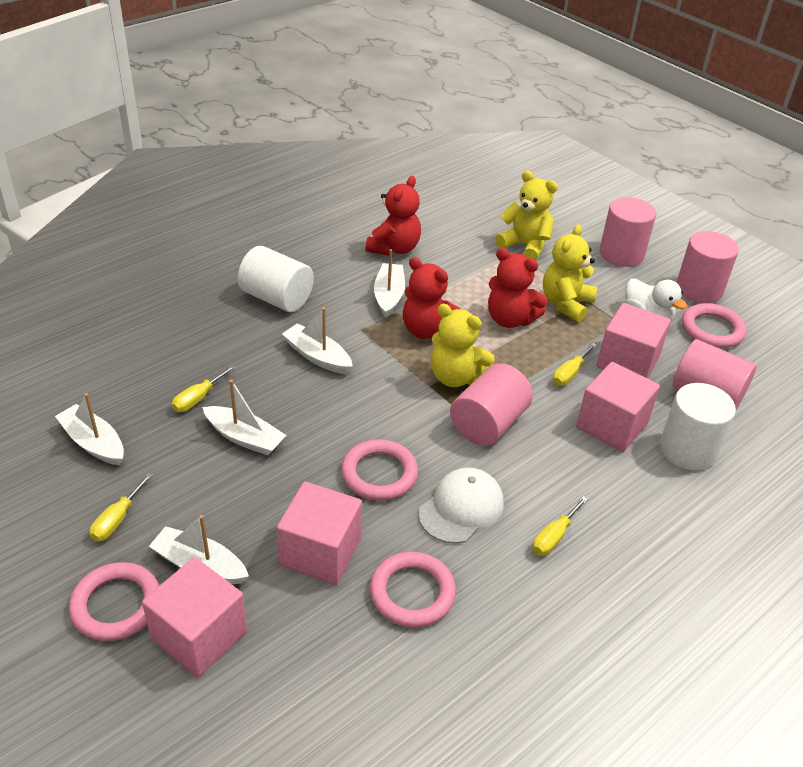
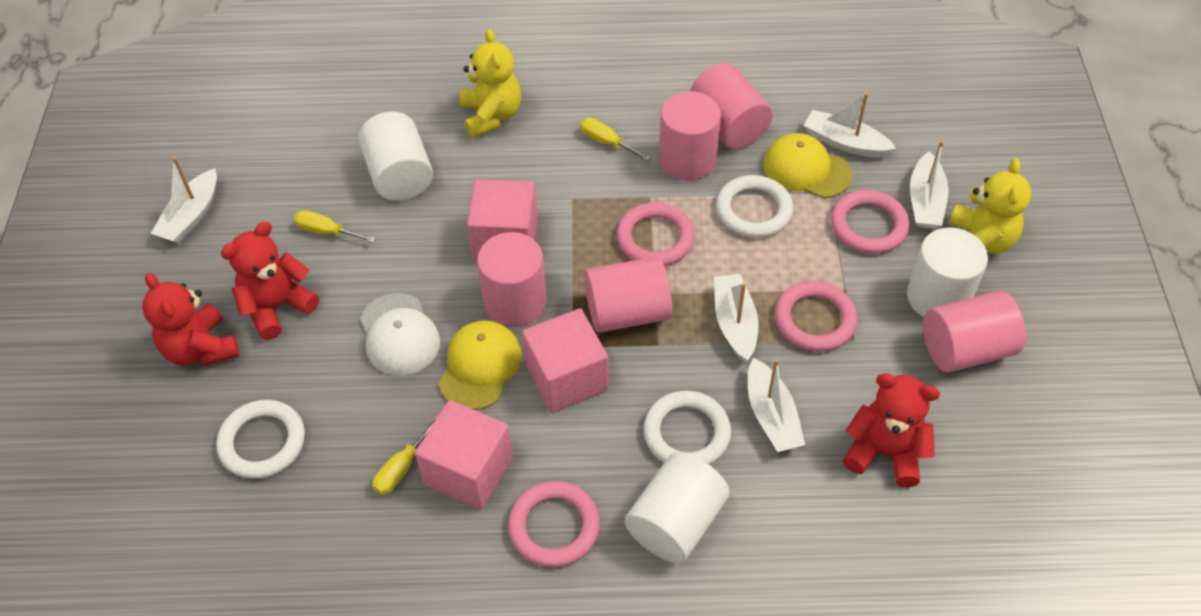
pink cube: 4 -> 3
pink cylinder: 4 -> 5
white cylinder: 2 -> 3
white duck: 1 -> 0
white ring: 0 -> 3
yellow cap: 0 -> 2
yellow screwdriver: 4 -> 3
yellow teddy bear: 3 -> 2

